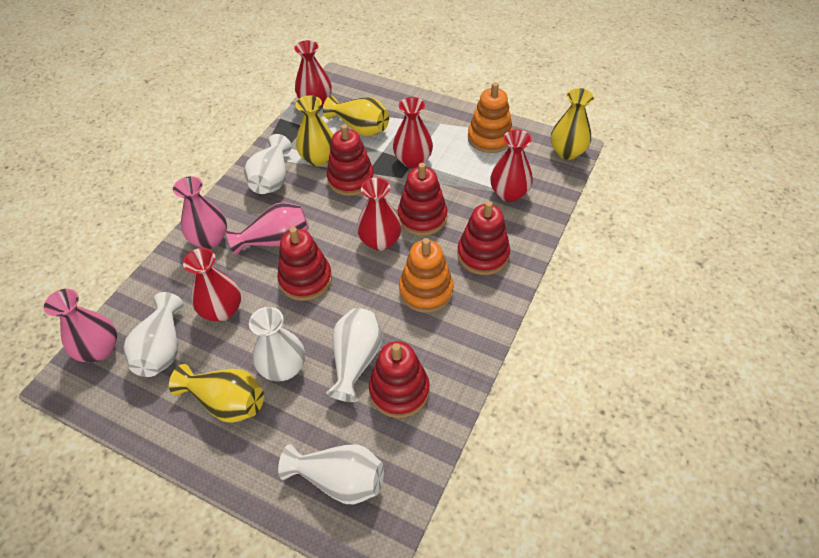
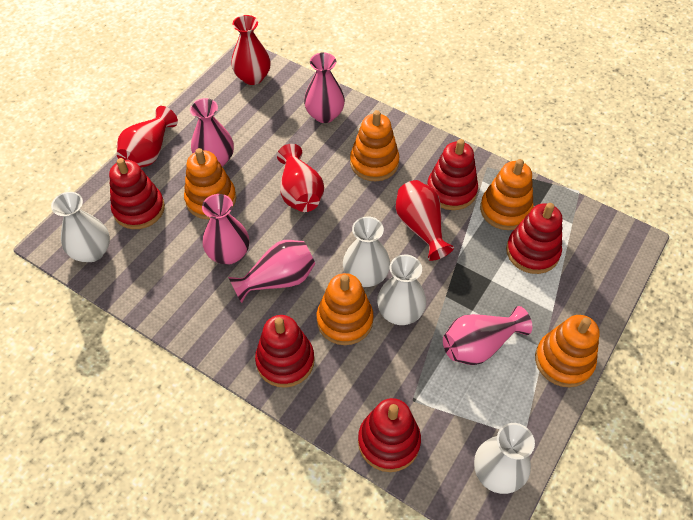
orange stacking toy: 2 -> 5
pink vase: 3 -> 5
red vase: 5 -> 4
white vase: 5 -> 4
yellow vase: 4 -> 0

